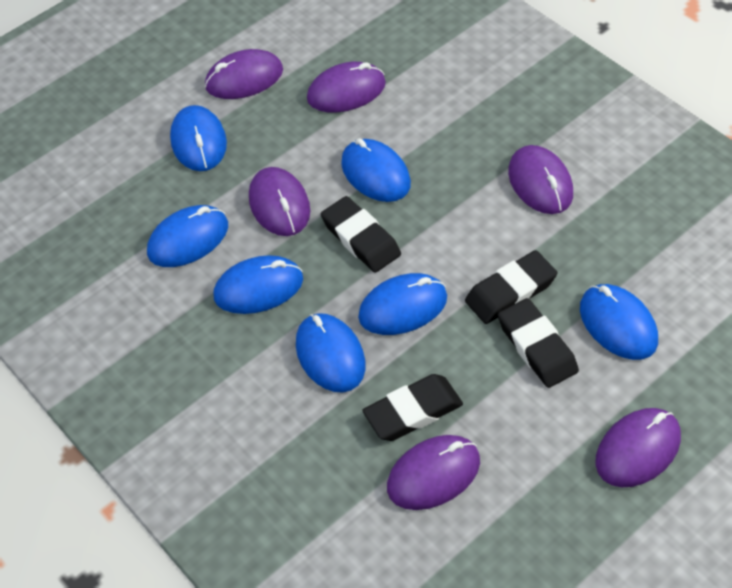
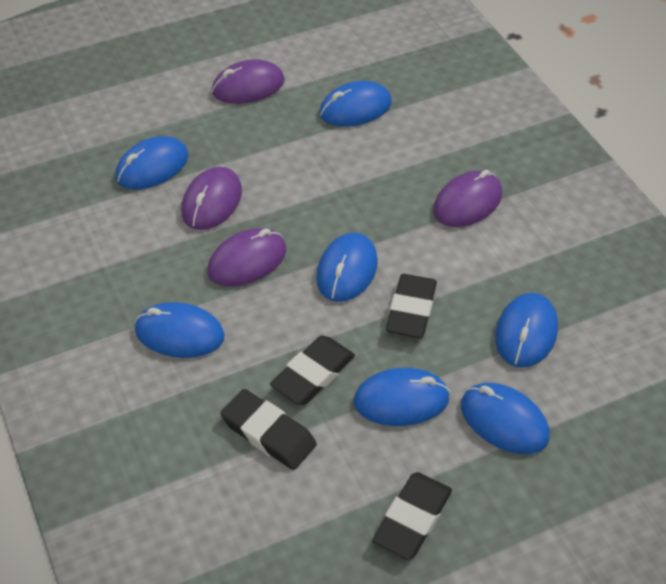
purple mouse: 6 -> 4

